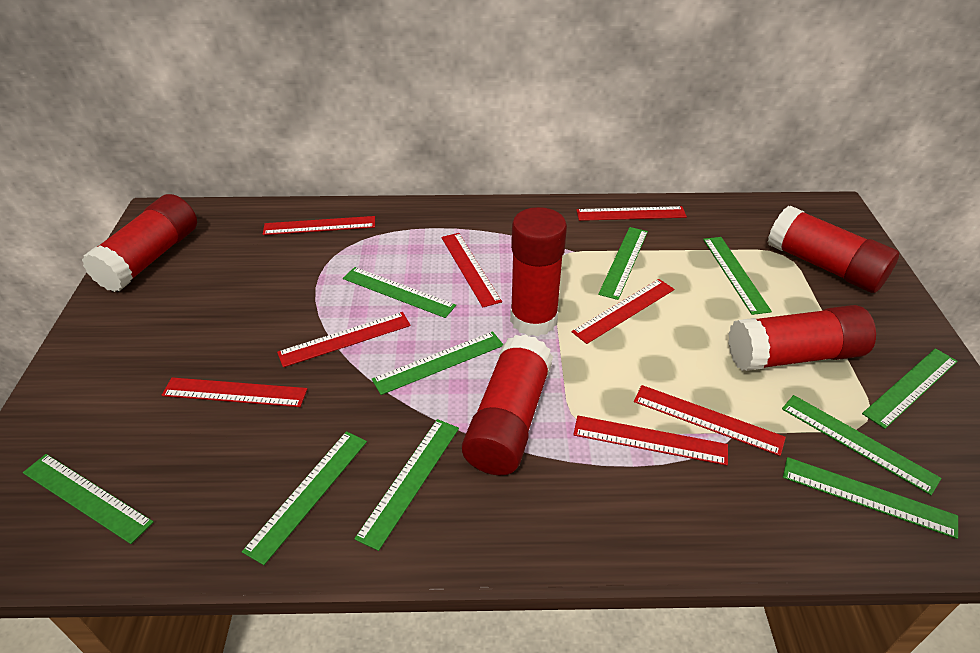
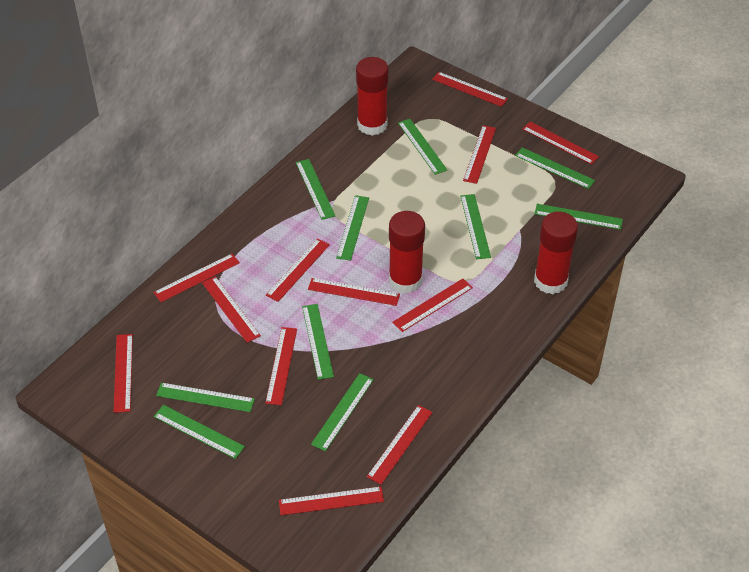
red glue stick: 5 -> 3
red ruler: 8 -> 12

